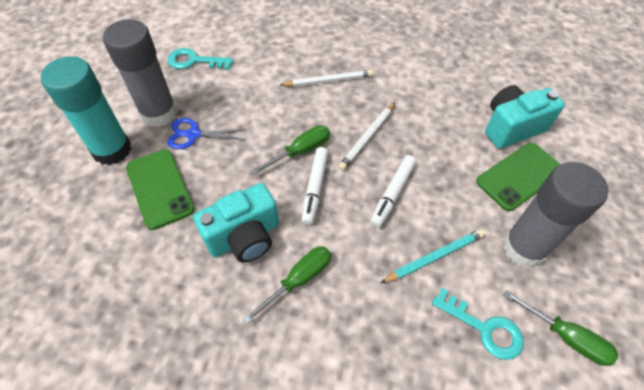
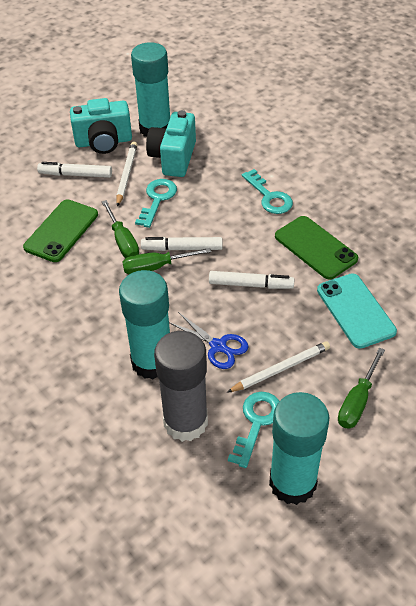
grey glue stick: 2 -> 1
turquoise glue stick: 1 -> 3
turquoise key: 2 -> 3
turquoise pencil: 1 -> 0
turquoise phone: 0 -> 1
white marker: 2 -> 3

